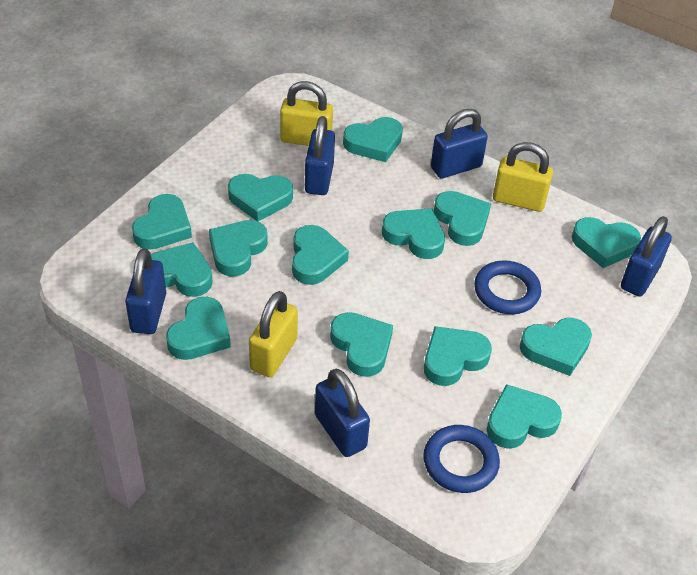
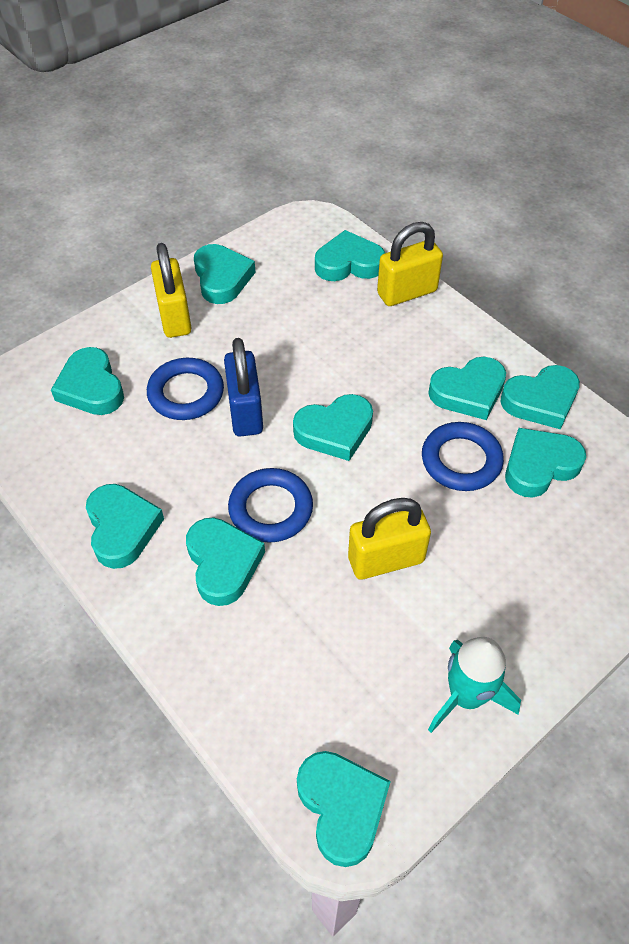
blue padlock: 5 -> 1
blue ring: 2 -> 3
turquoise heart: 14 -> 10
turquoise rocket: 0 -> 1

